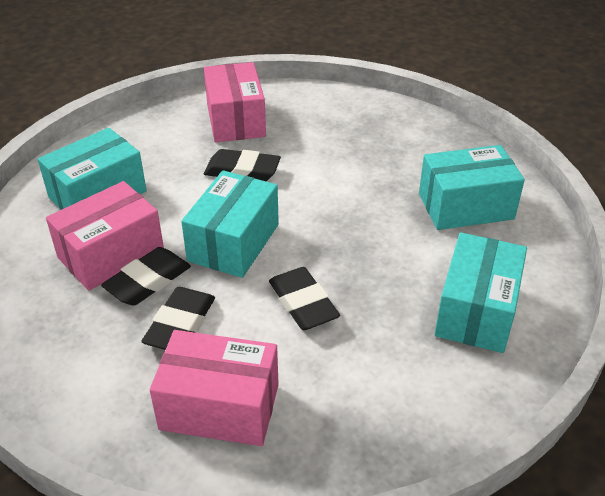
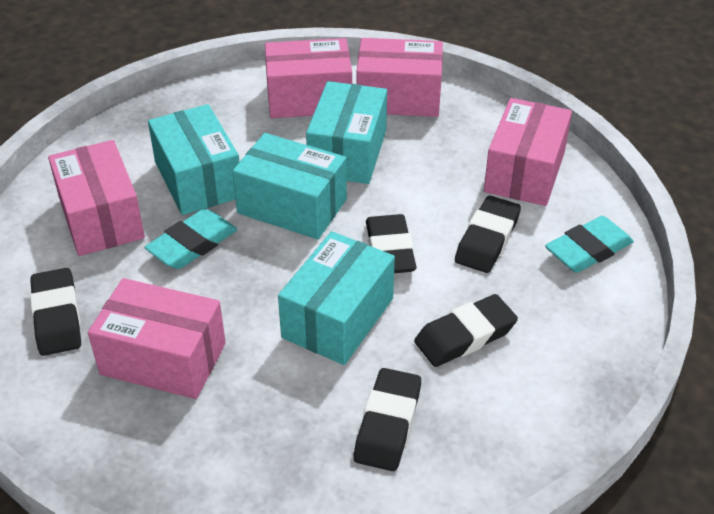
black eraser: 4 -> 5
pink box: 3 -> 5
turquoise eraser: 0 -> 2

